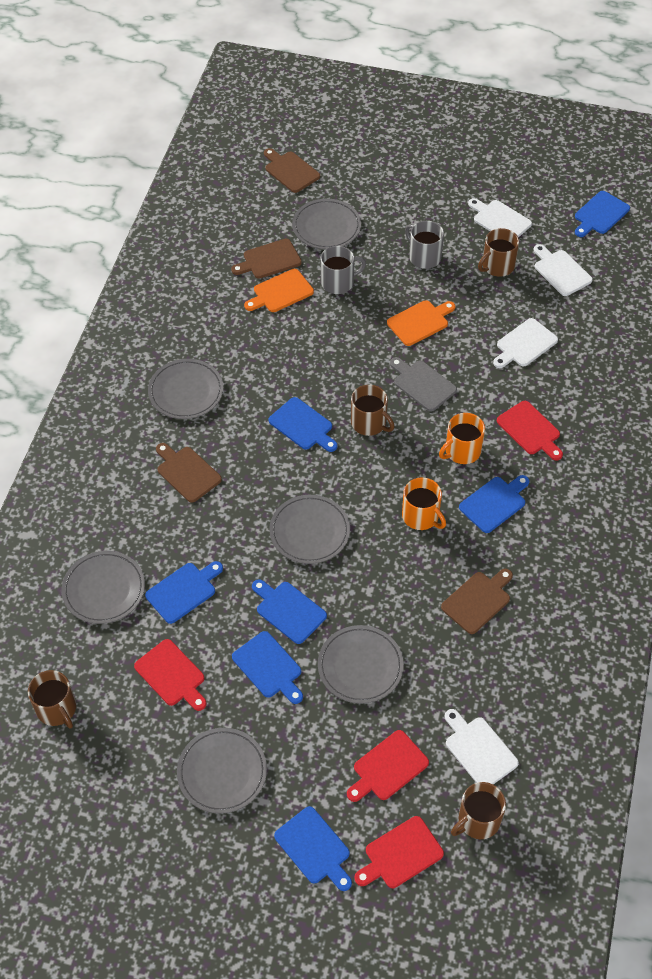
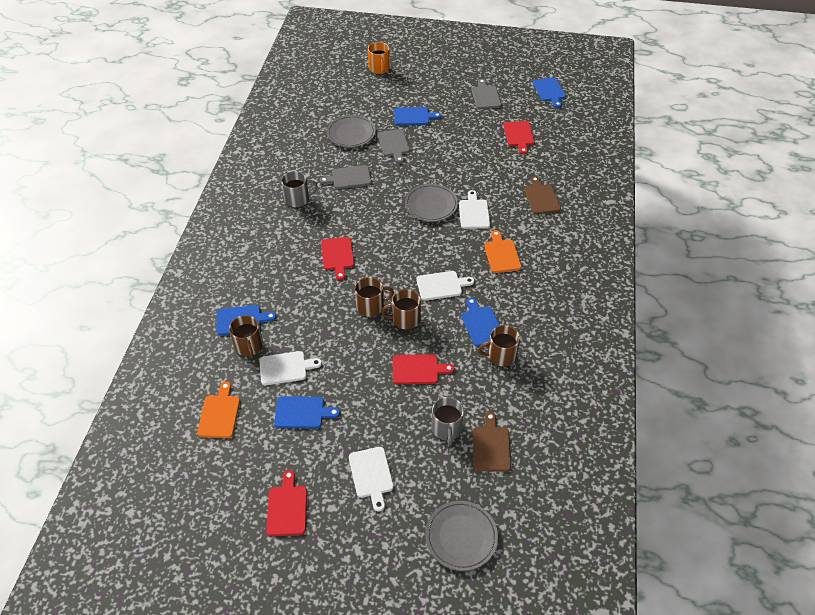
blue cutting board: 7 -> 5
brown cutting board: 4 -> 2
grey cutting board: 1 -> 3
grey plate: 6 -> 3
orange mug: 2 -> 1

